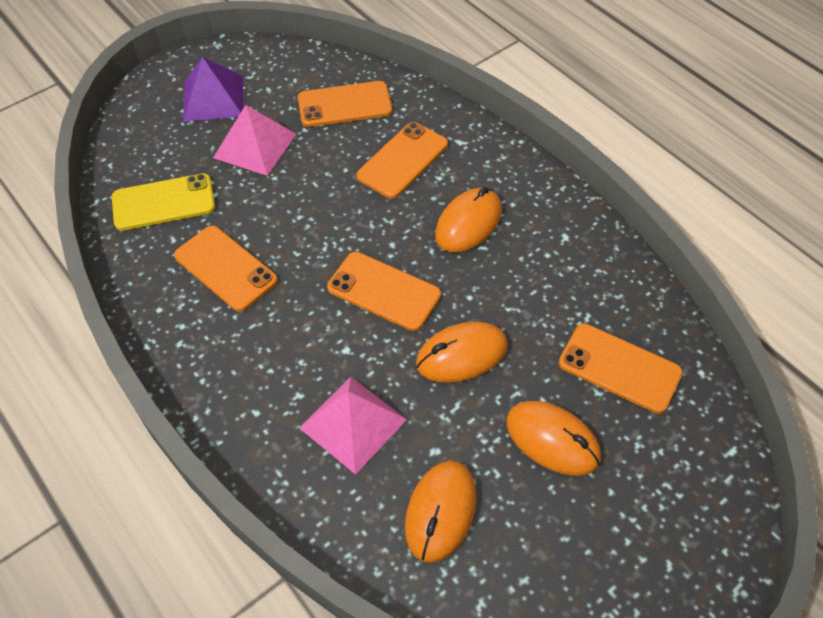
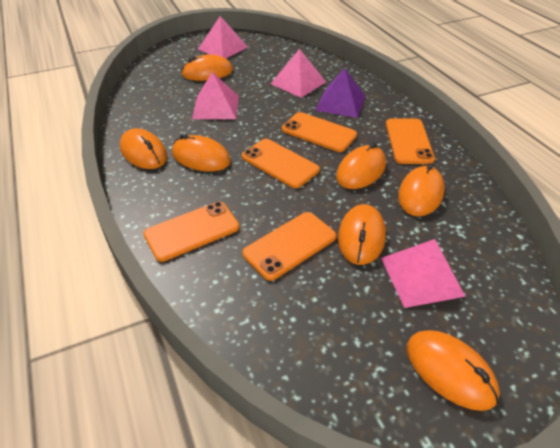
orange mouse: 4 -> 7
pink pyramid: 2 -> 4
yellow phone: 1 -> 0

